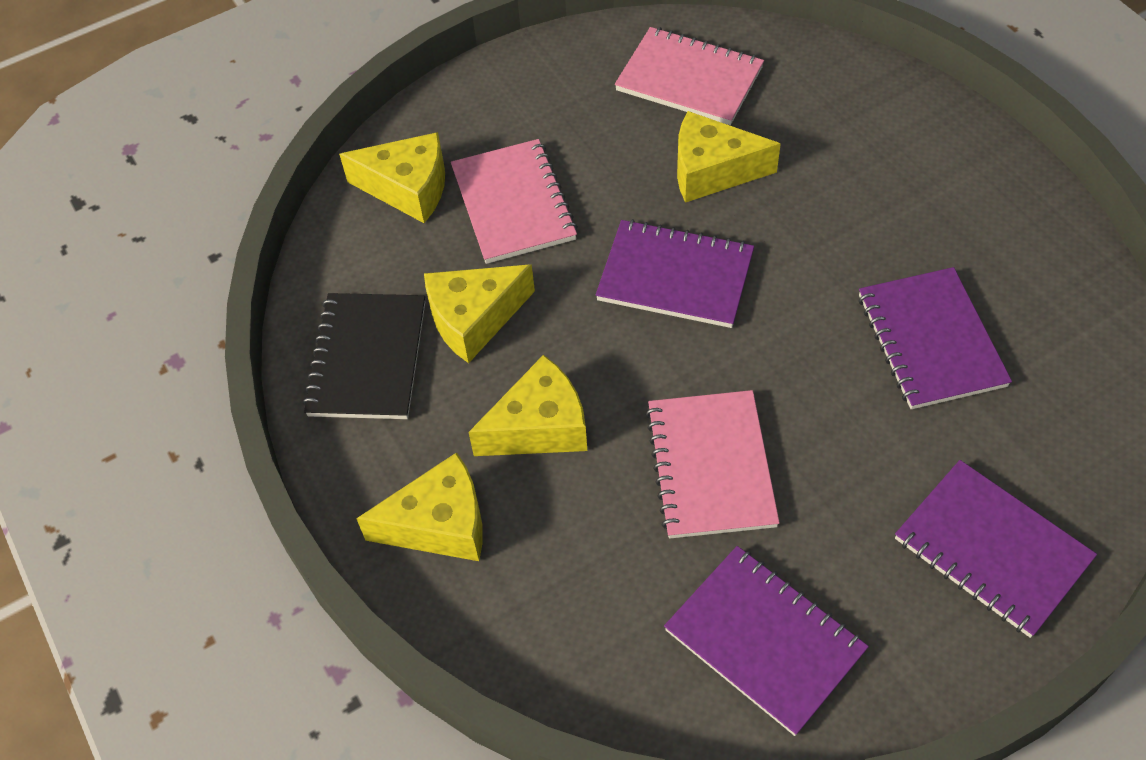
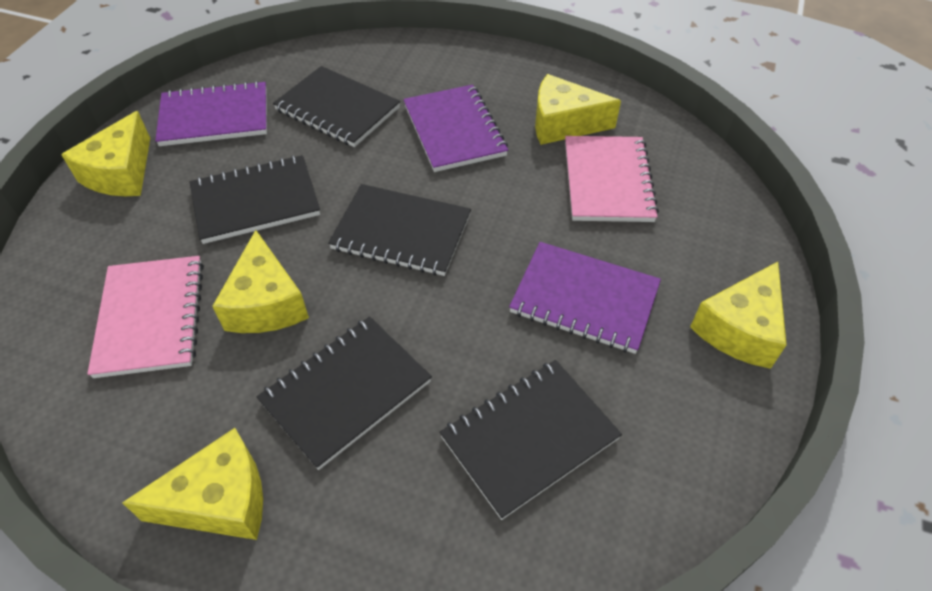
black notebook: 1 -> 5
pink notebook: 3 -> 2
purple notebook: 4 -> 3

